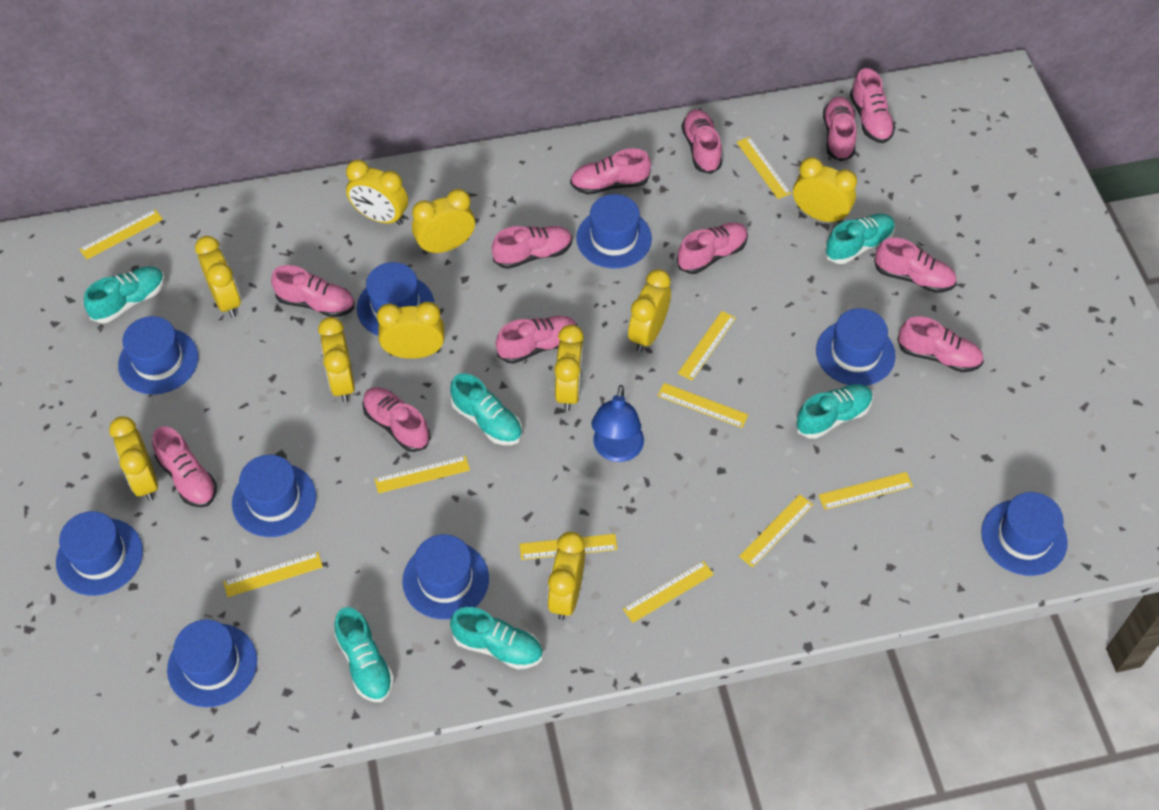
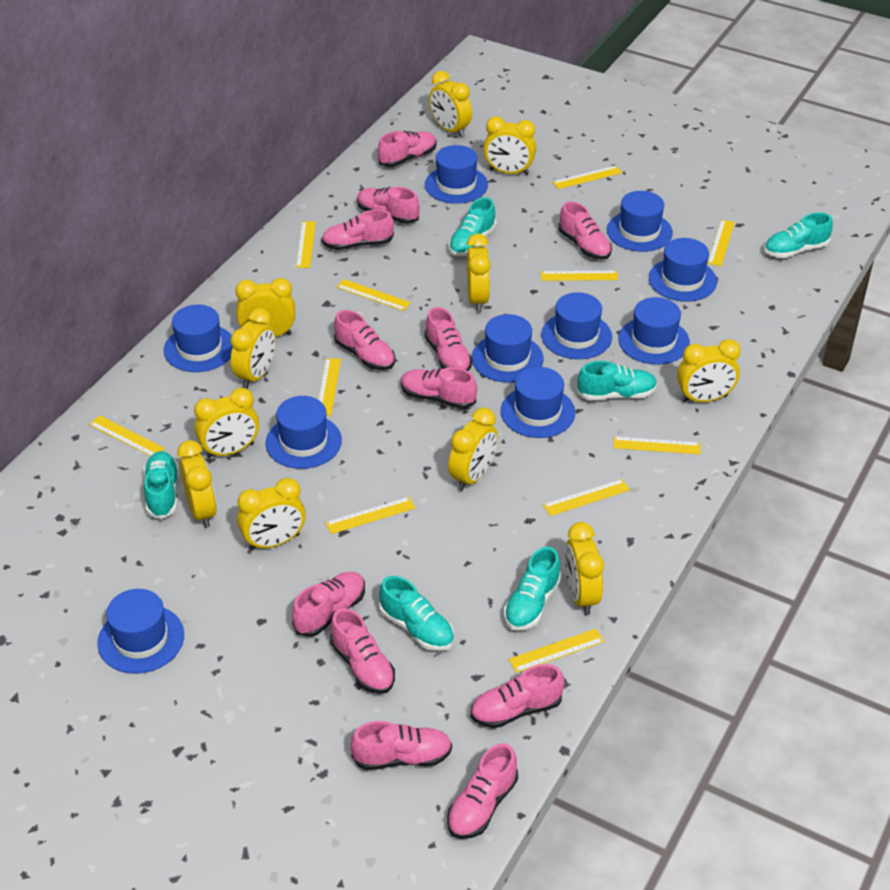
blue hat: 9 -> 10
blue lamp: 1 -> 0
yellow clock: 10 -> 11
yellow ruler: 10 -> 11

